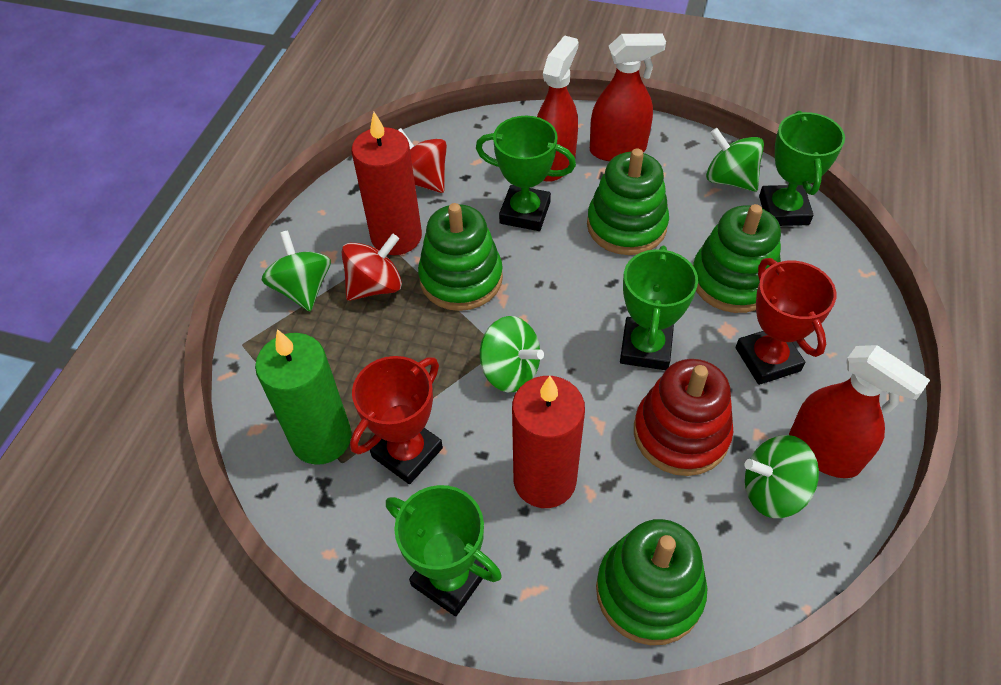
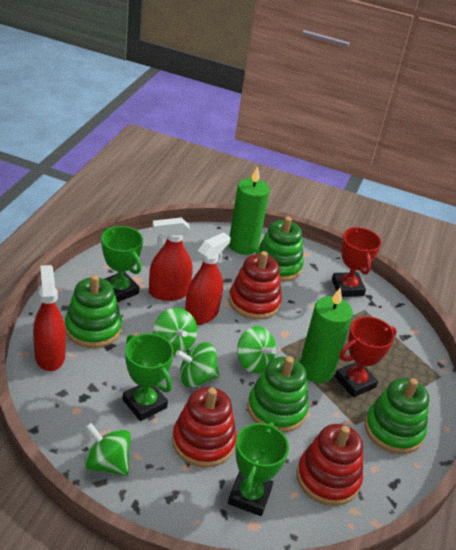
green candle: 1 -> 2
green trophy: 4 -> 3
red candle: 2 -> 0
red spinning top: 2 -> 0
red stacking toy: 1 -> 3

